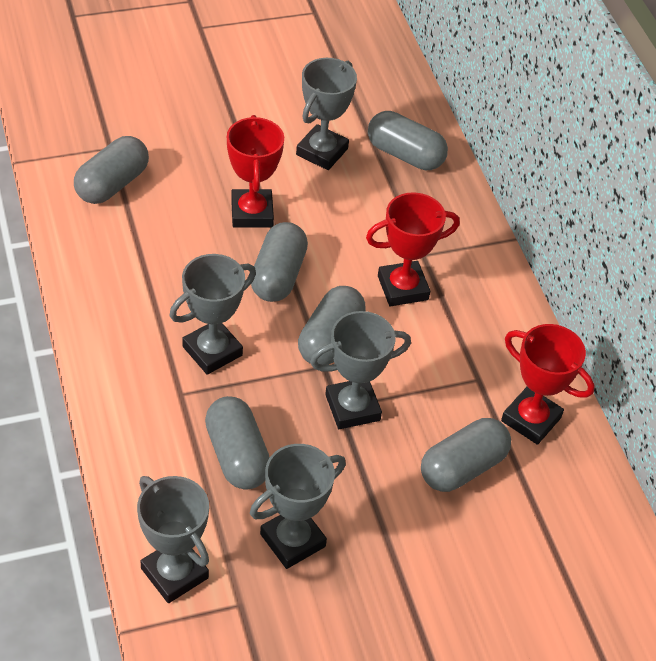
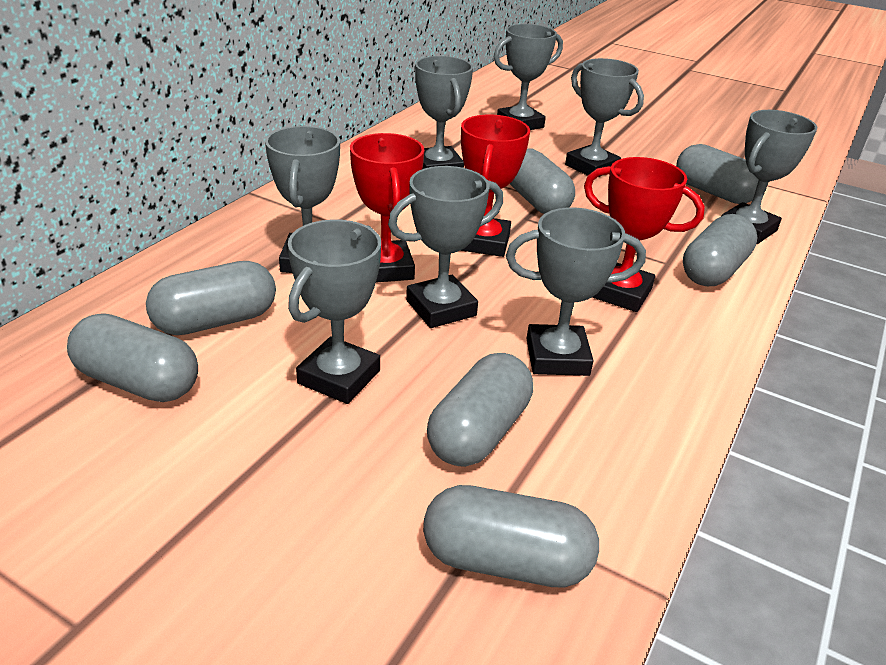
grey capsule: 6 -> 7
grey trophy: 5 -> 8

